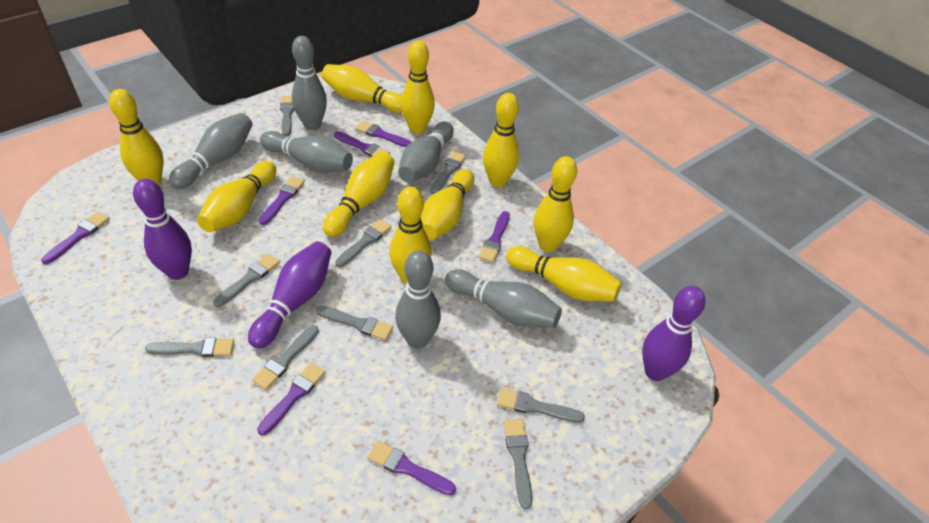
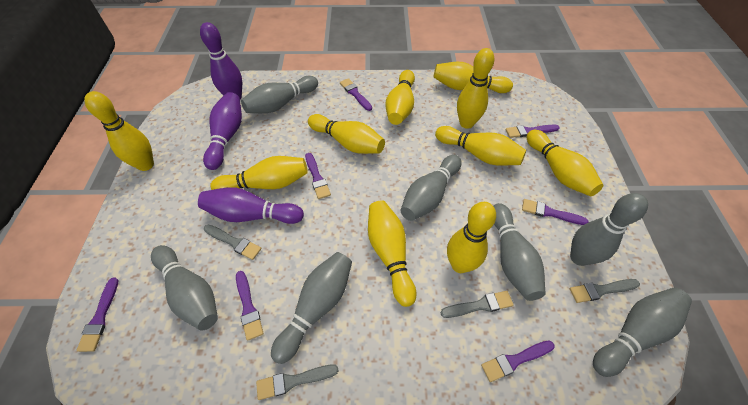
grey bowling pin: 6 -> 7
grey brush: 9 -> 4

